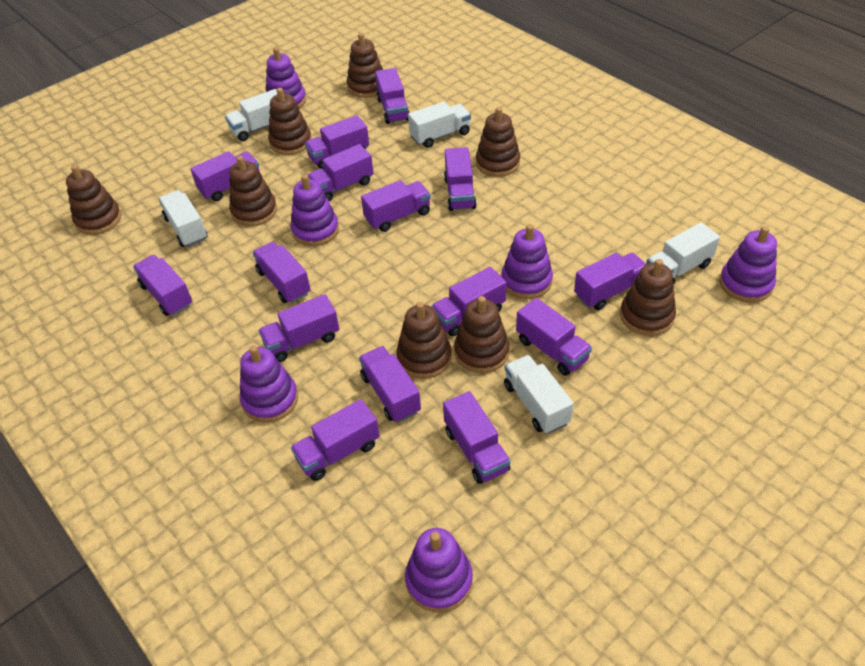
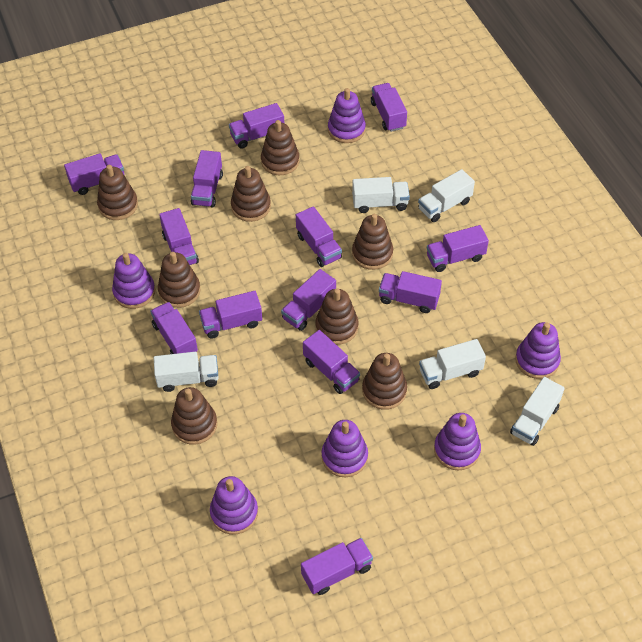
purple truck: 15 -> 13

